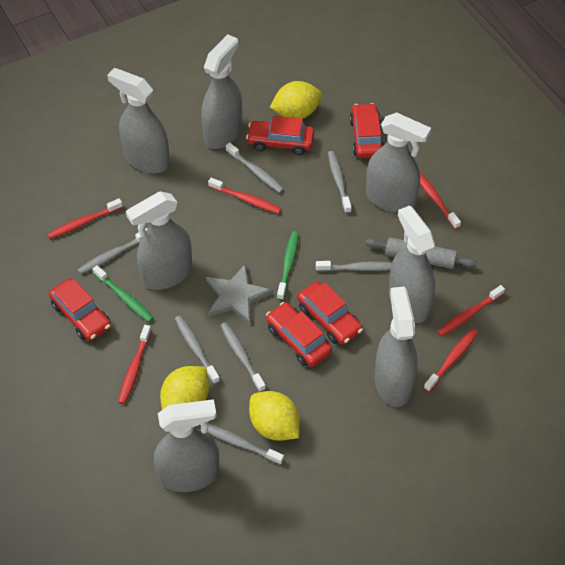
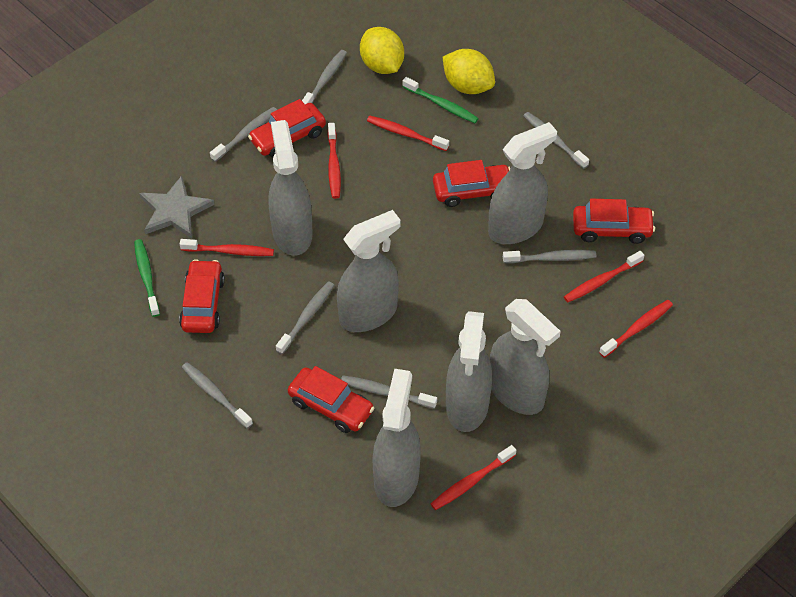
grey rolling pin: 1 -> 0
grey spray bottle: 7 -> 6
yellow lemon: 3 -> 2

